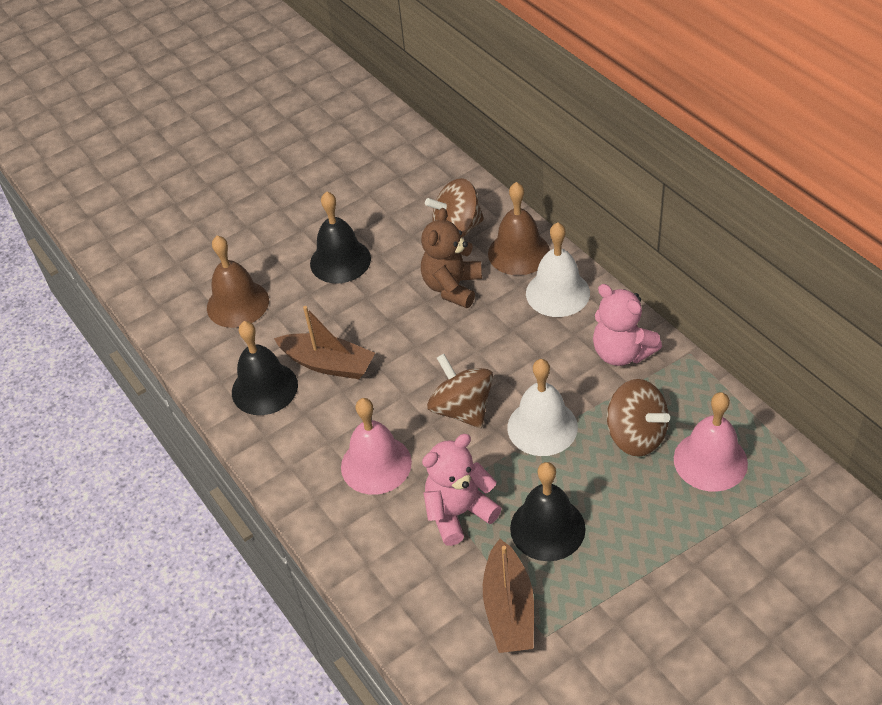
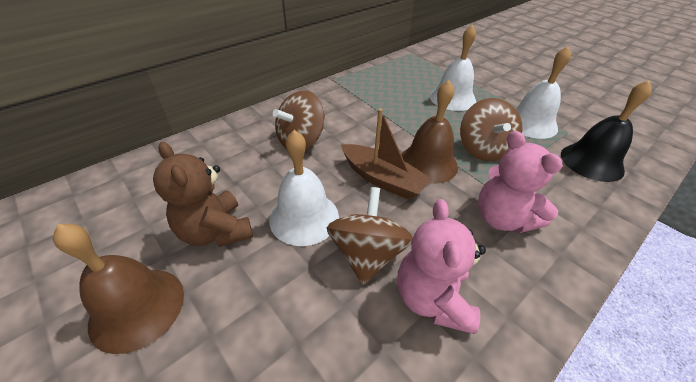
black bell: 3 -> 1
brown boat: 2 -> 1
pink bell: 2 -> 0
white bell: 2 -> 3

